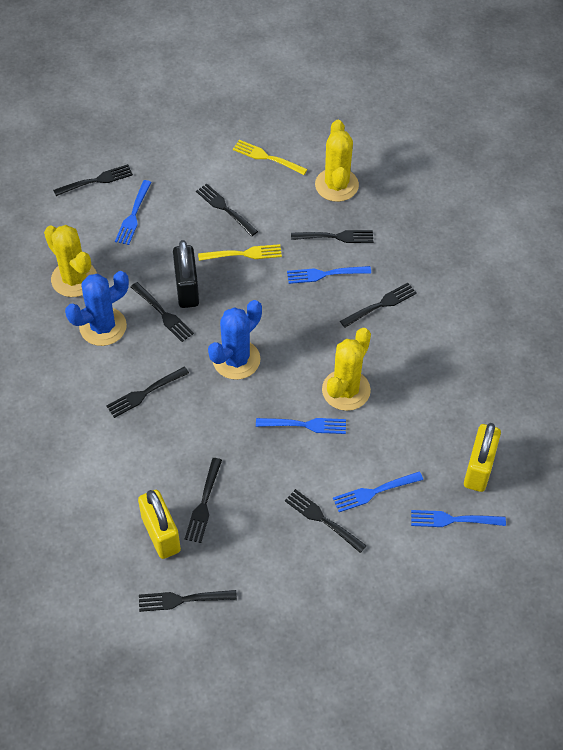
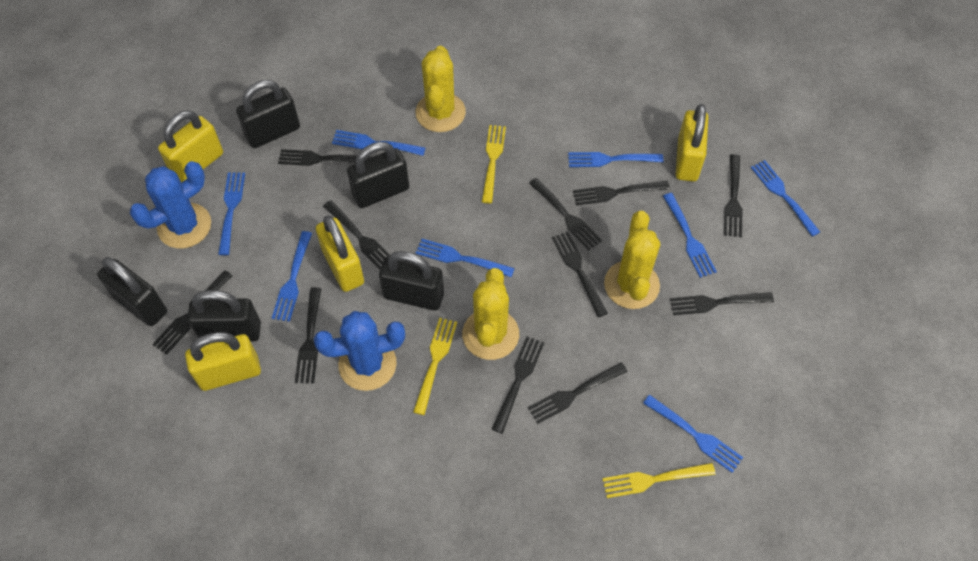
black fork: 9 -> 11
black padlock: 1 -> 5
blue fork: 5 -> 8
yellow fork: 2 -> 3
yellow padlock: 2 -> 4

